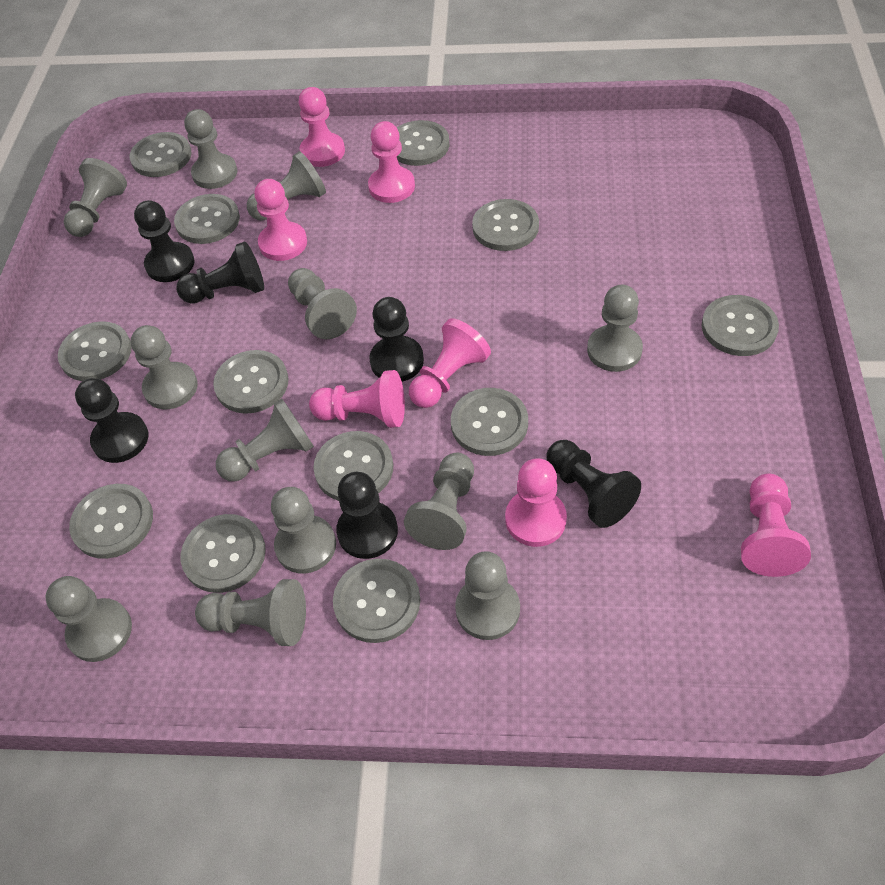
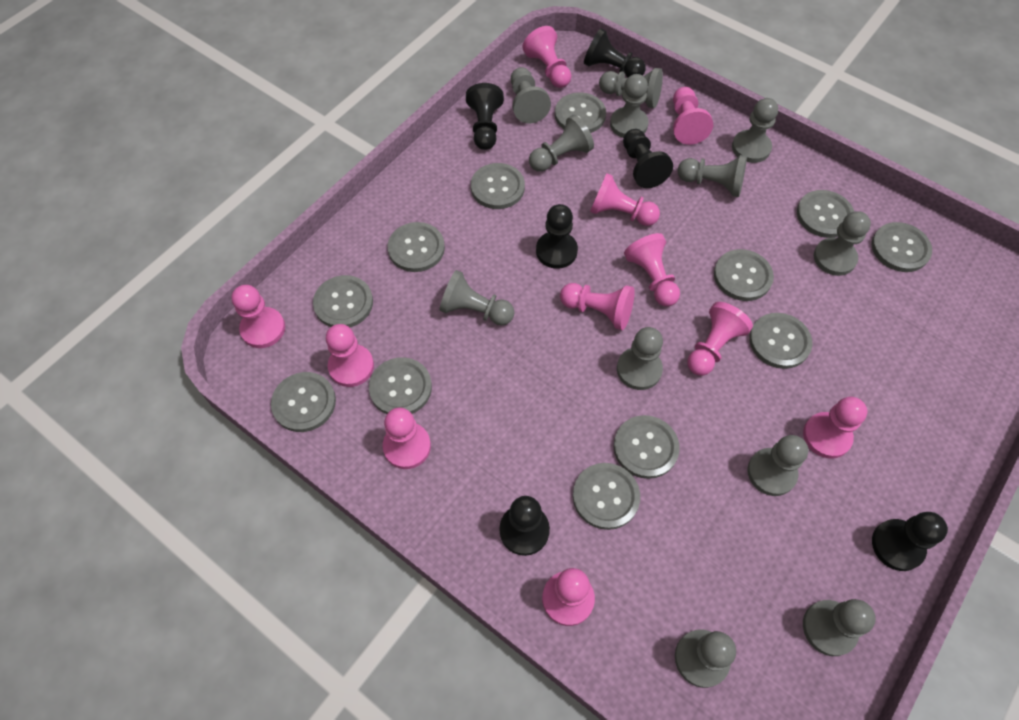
pink pawn: 7 -> 11

